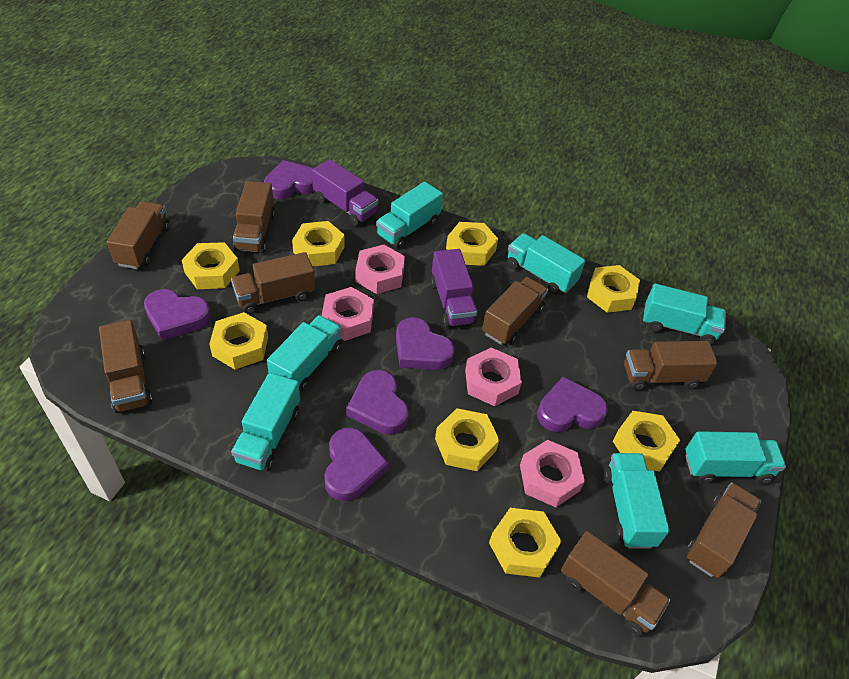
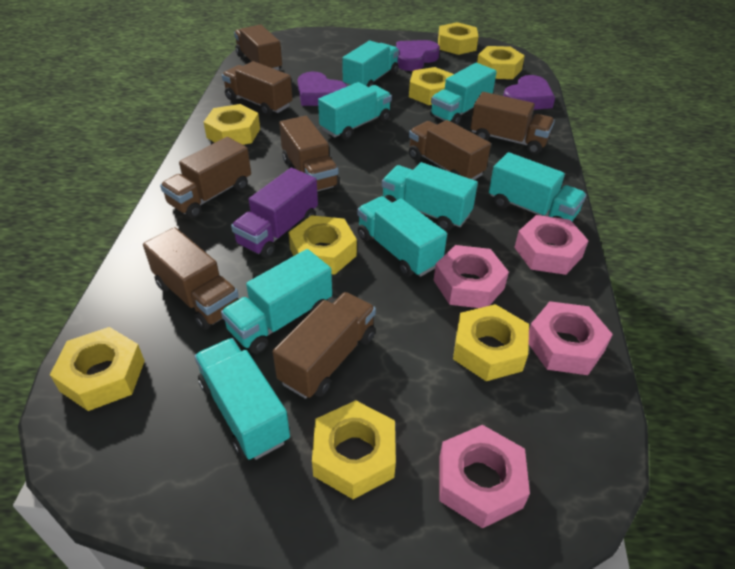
purple heart: 6 -> 3
purple truck: 2 -> 1
turquoise truck: 7 -> 8

